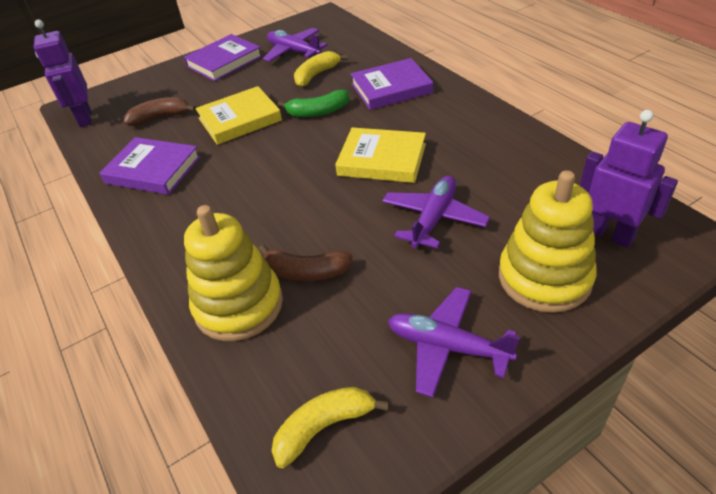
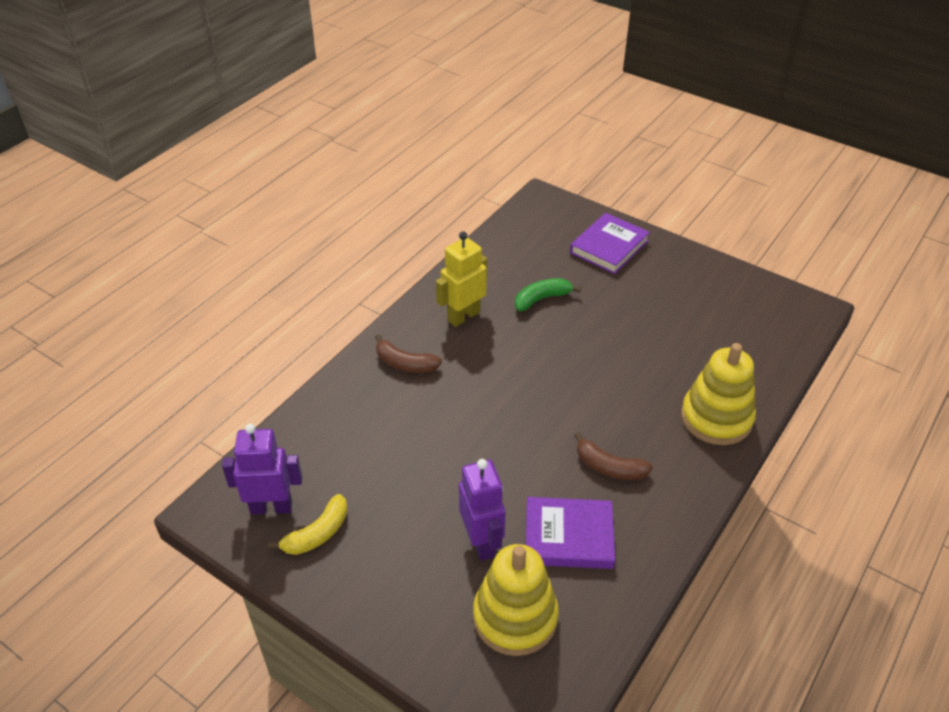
purple book: 3 -> 2
purple plane: 3 -> 0
yellow banana: 2 -> 1
yellow book: 2 -> 0
yellow robot: 0 -> 1

